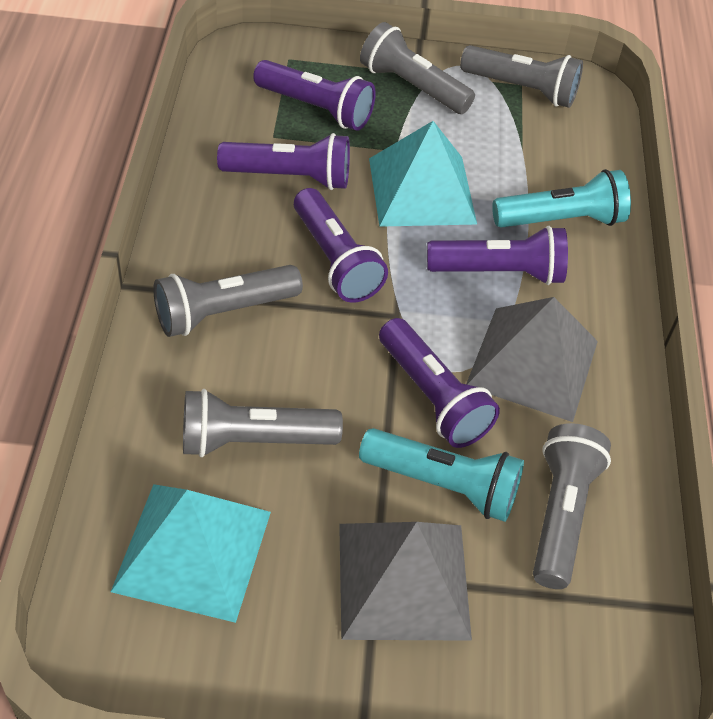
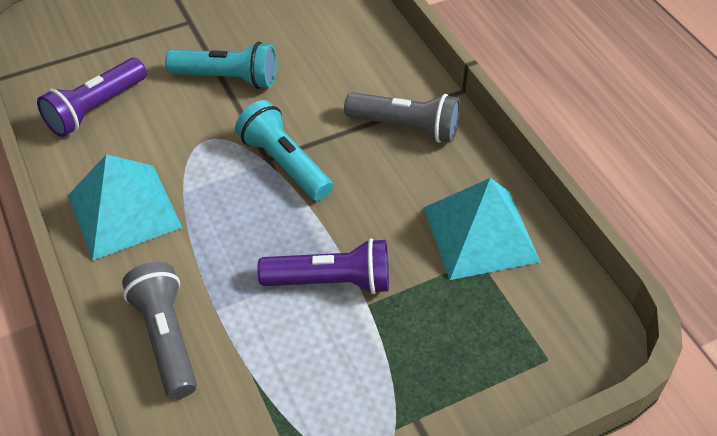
grey flashlight: 5 -> 2
grey pyramid: 2 -> 0
purple flashlight: 5 -> 2

